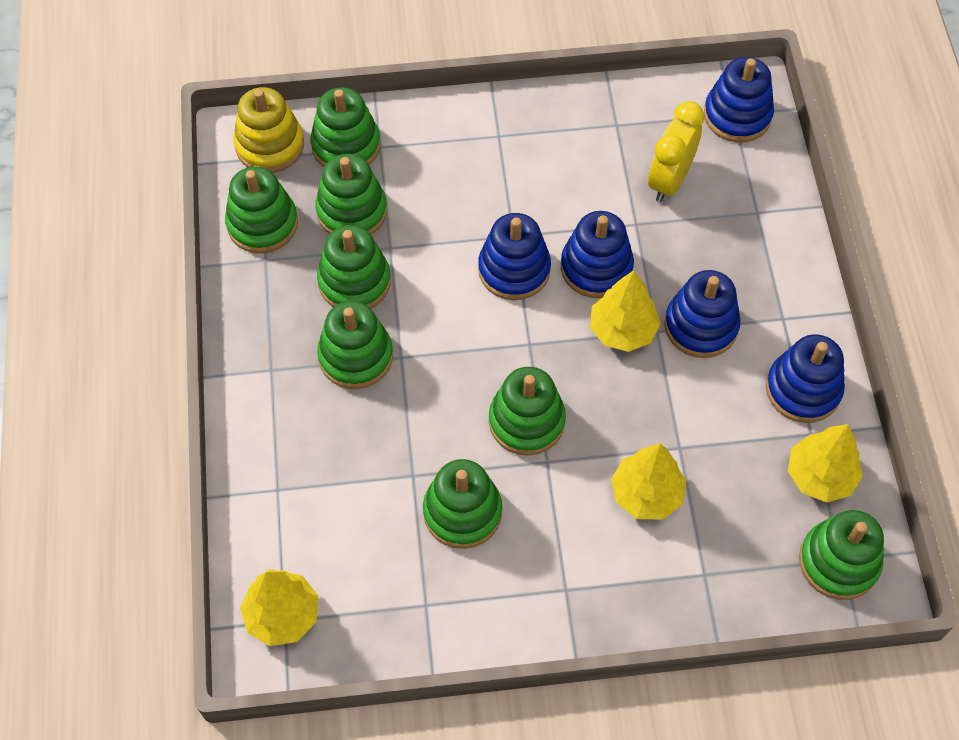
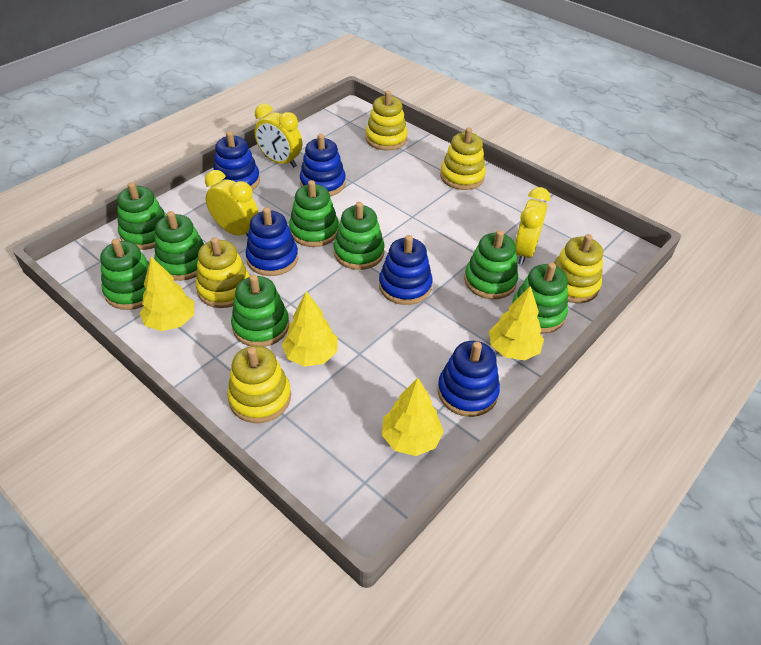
yellow clock: 1 -> 3
yellow stacking toy: 1 -> 5

